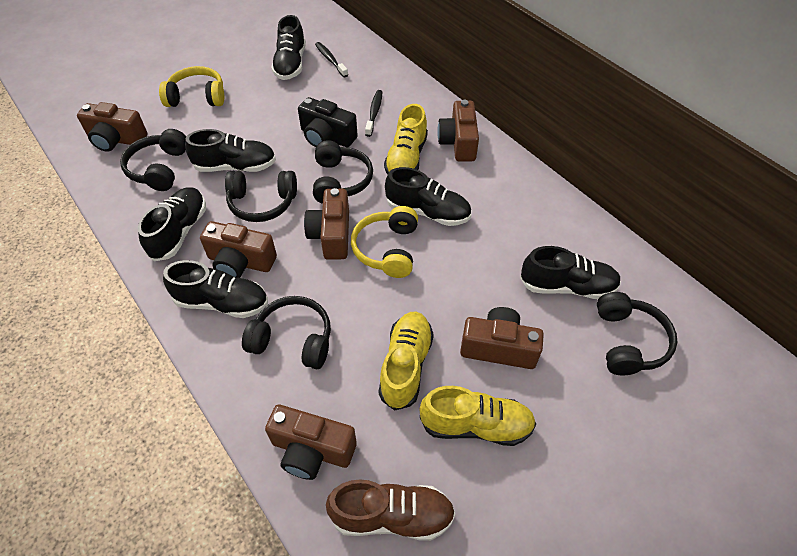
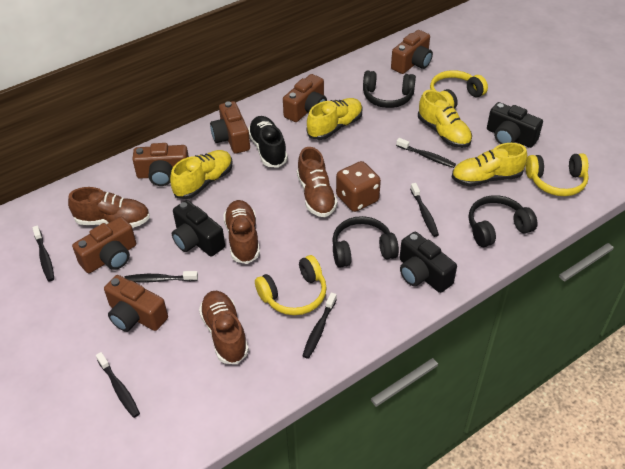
black camera: 1 -> 3
black headphones: 5 -> 3
black shoe: 6 -> 1
black toothbrush: 2 -> 6
brown dice: 0 -> 1
brown shoe: 1 -> 4
yellow headphones: 2 -> 3
yellow shoe: 3 -> 4

